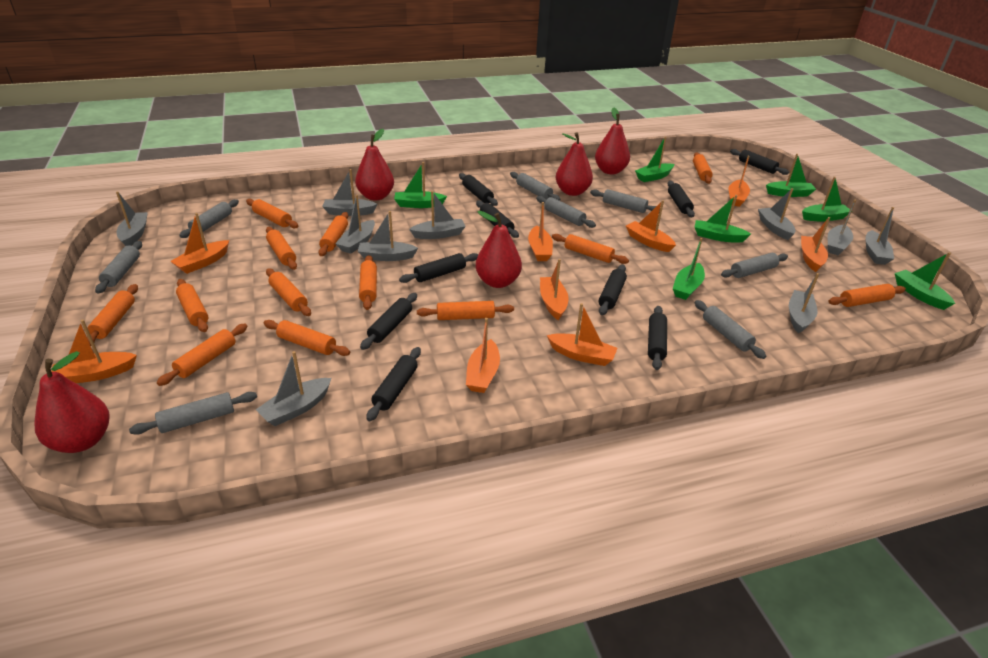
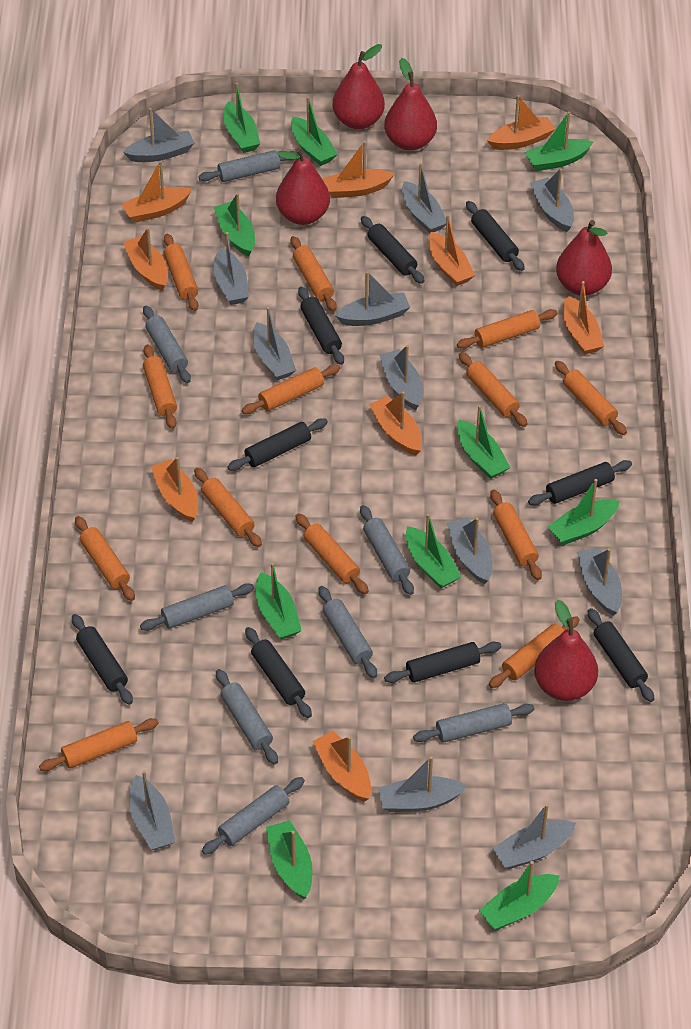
green boat: 7 -> 10
grey boat: 10 -> 12

